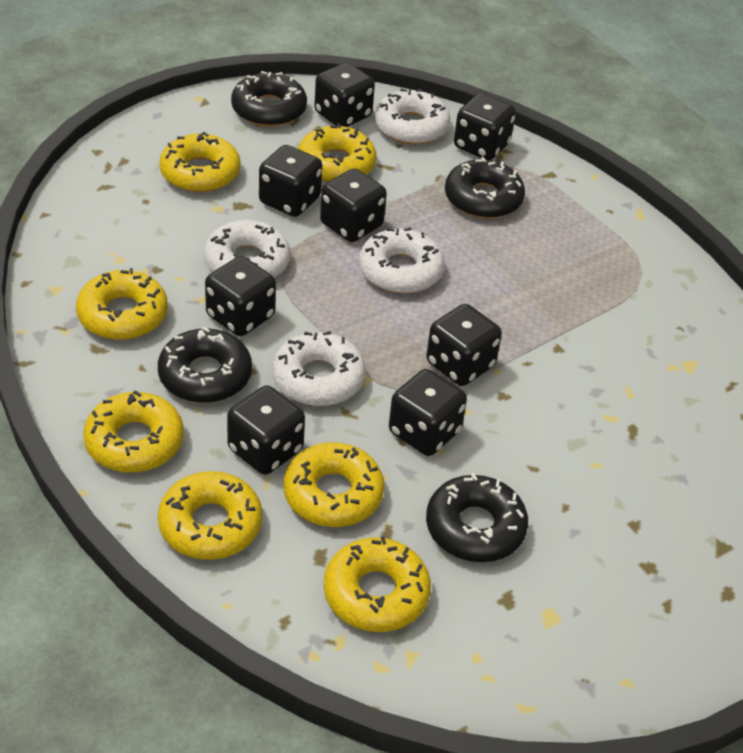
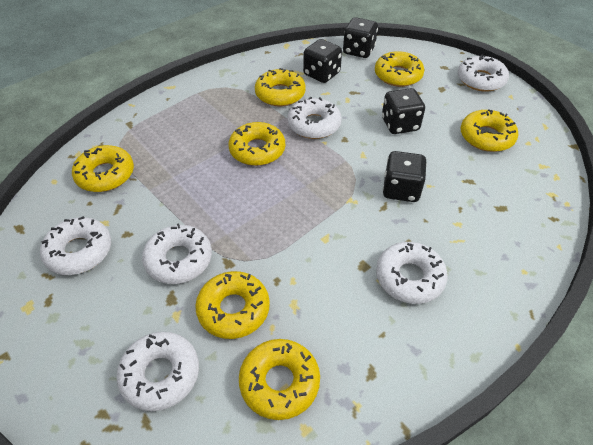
black dice: 8 -> 4
black donut: 4 -> 0
white donut: 4 -> 6

